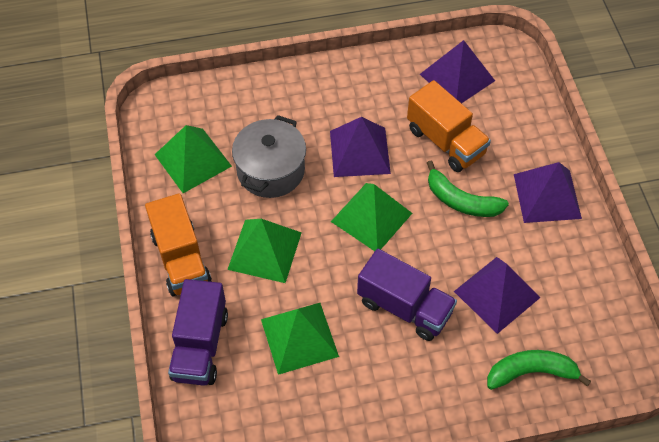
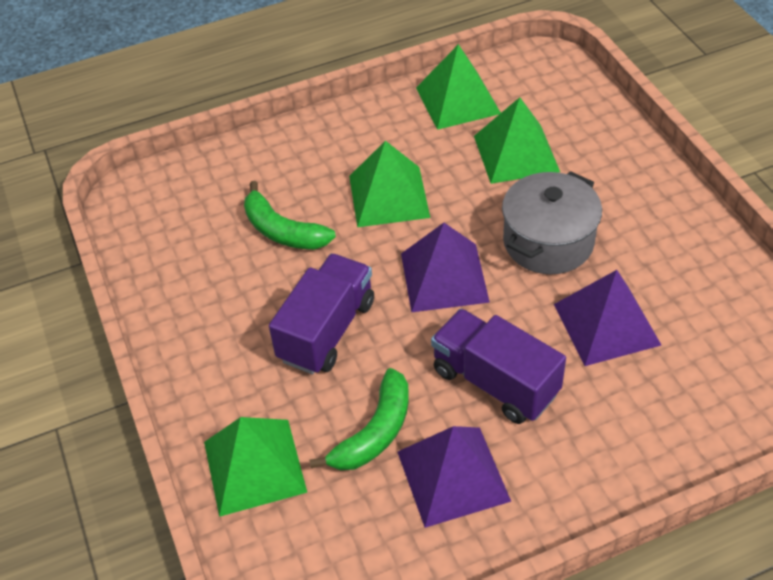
orange truck: 2 -> 0
purple pyramid: 4 -> 3

